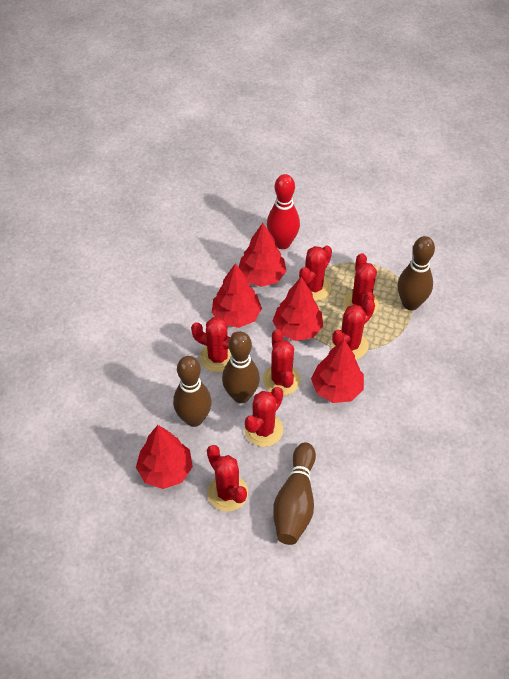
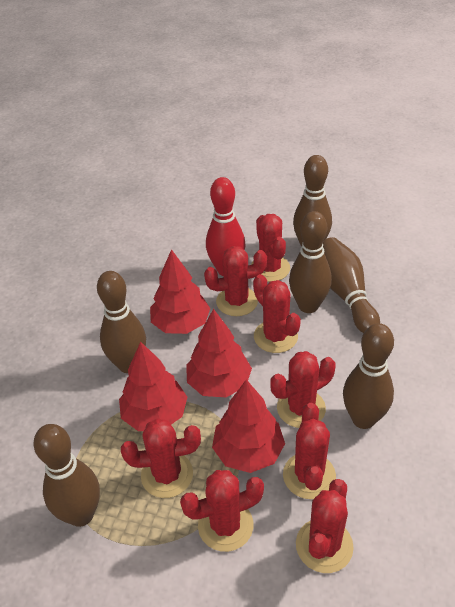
brown bowling pin: 4 -> 6
red cactus: 7 -> 8
red tree: 5 -> 4

